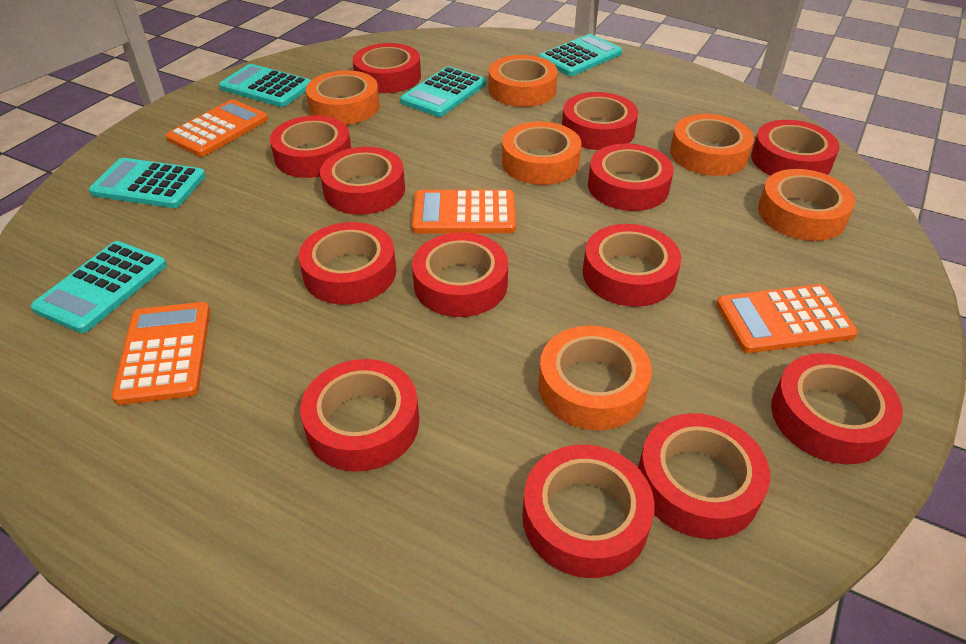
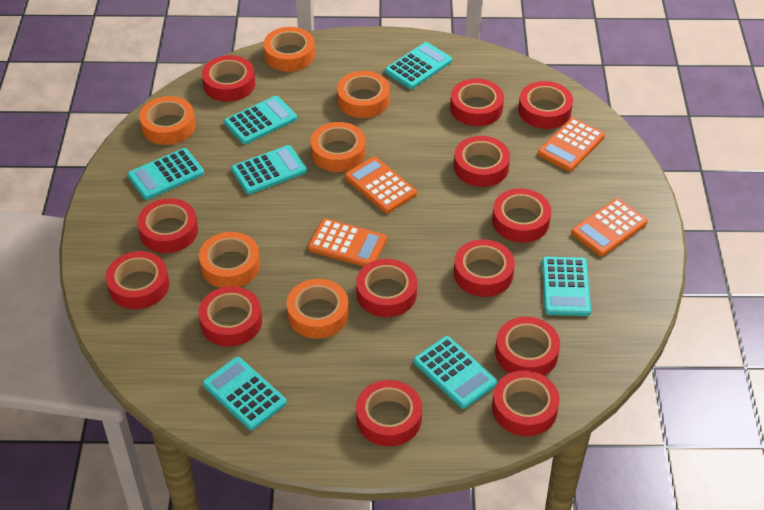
turquoise calculator: 5 -> 7

